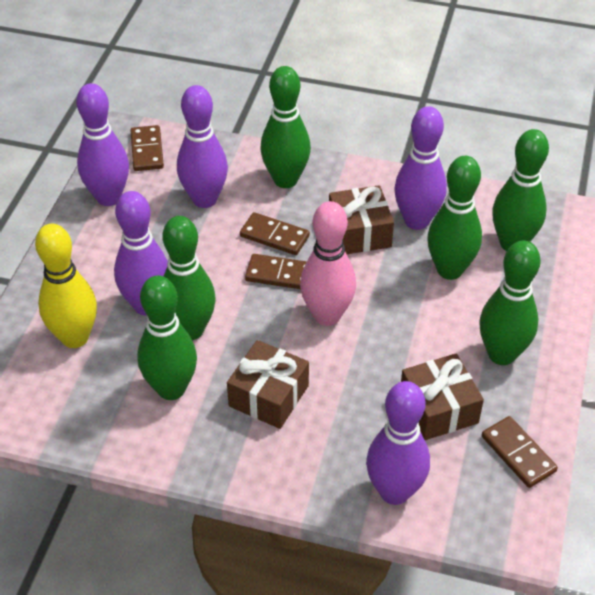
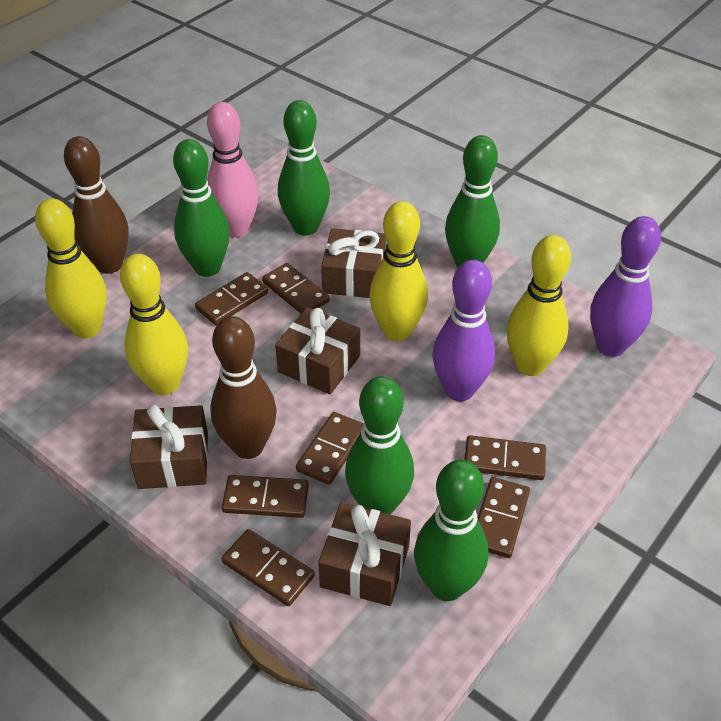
brown bowling pin: 0 -> 2
brown domino: 4 -> 7
brown gift: 3 -> 4
green bowling pin: 6 -> 5
purple bowling pin: 5 -> 2
yellow bowling pin: 1 -> 4

